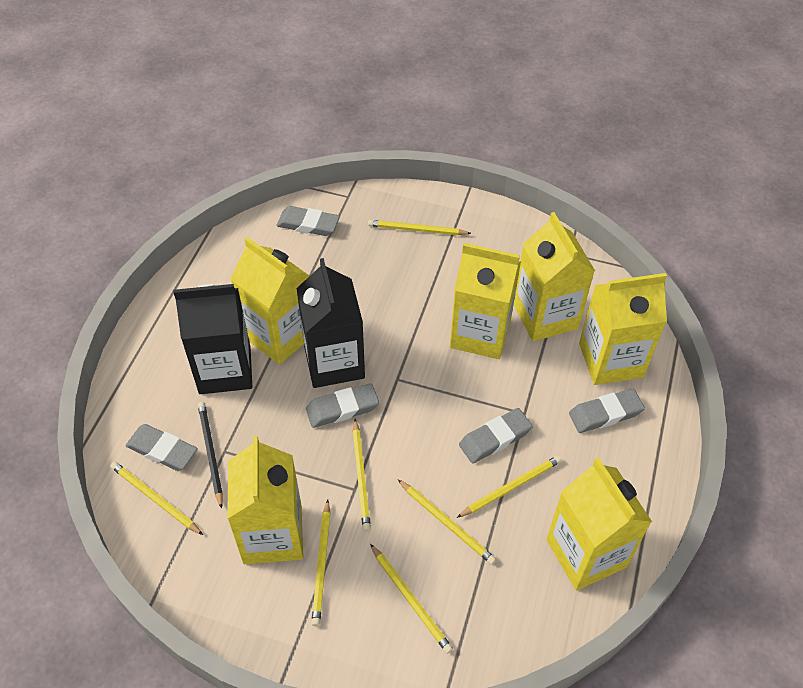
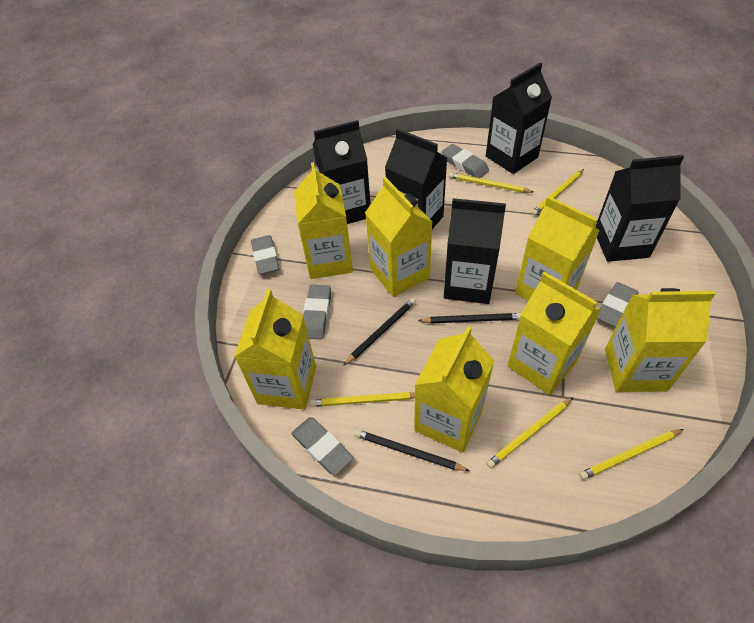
black carton: 2 -> 5
black pencil: 1 -> 3
yellow carton: 6 -> 7
yellow pencil: 7 -> 5

